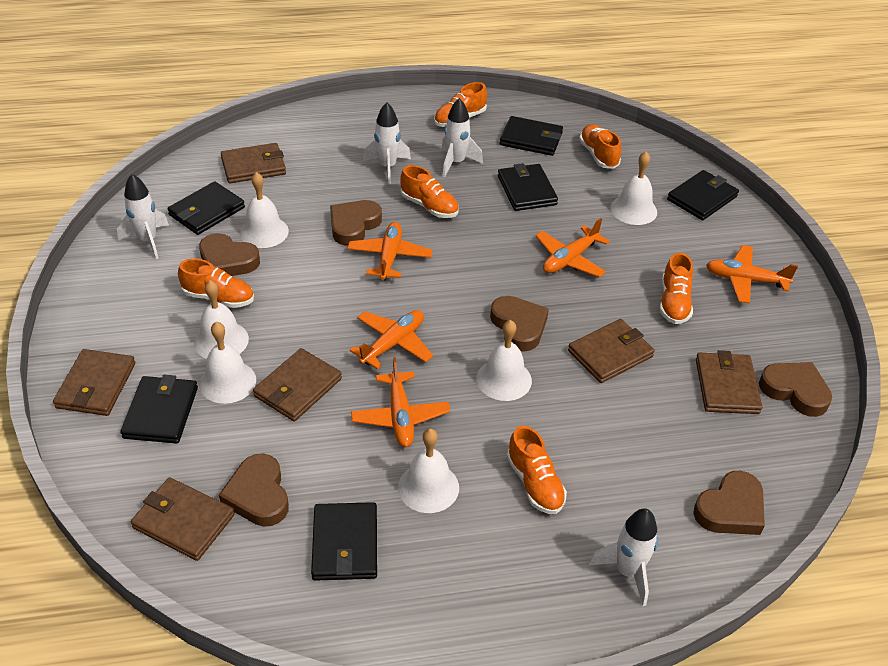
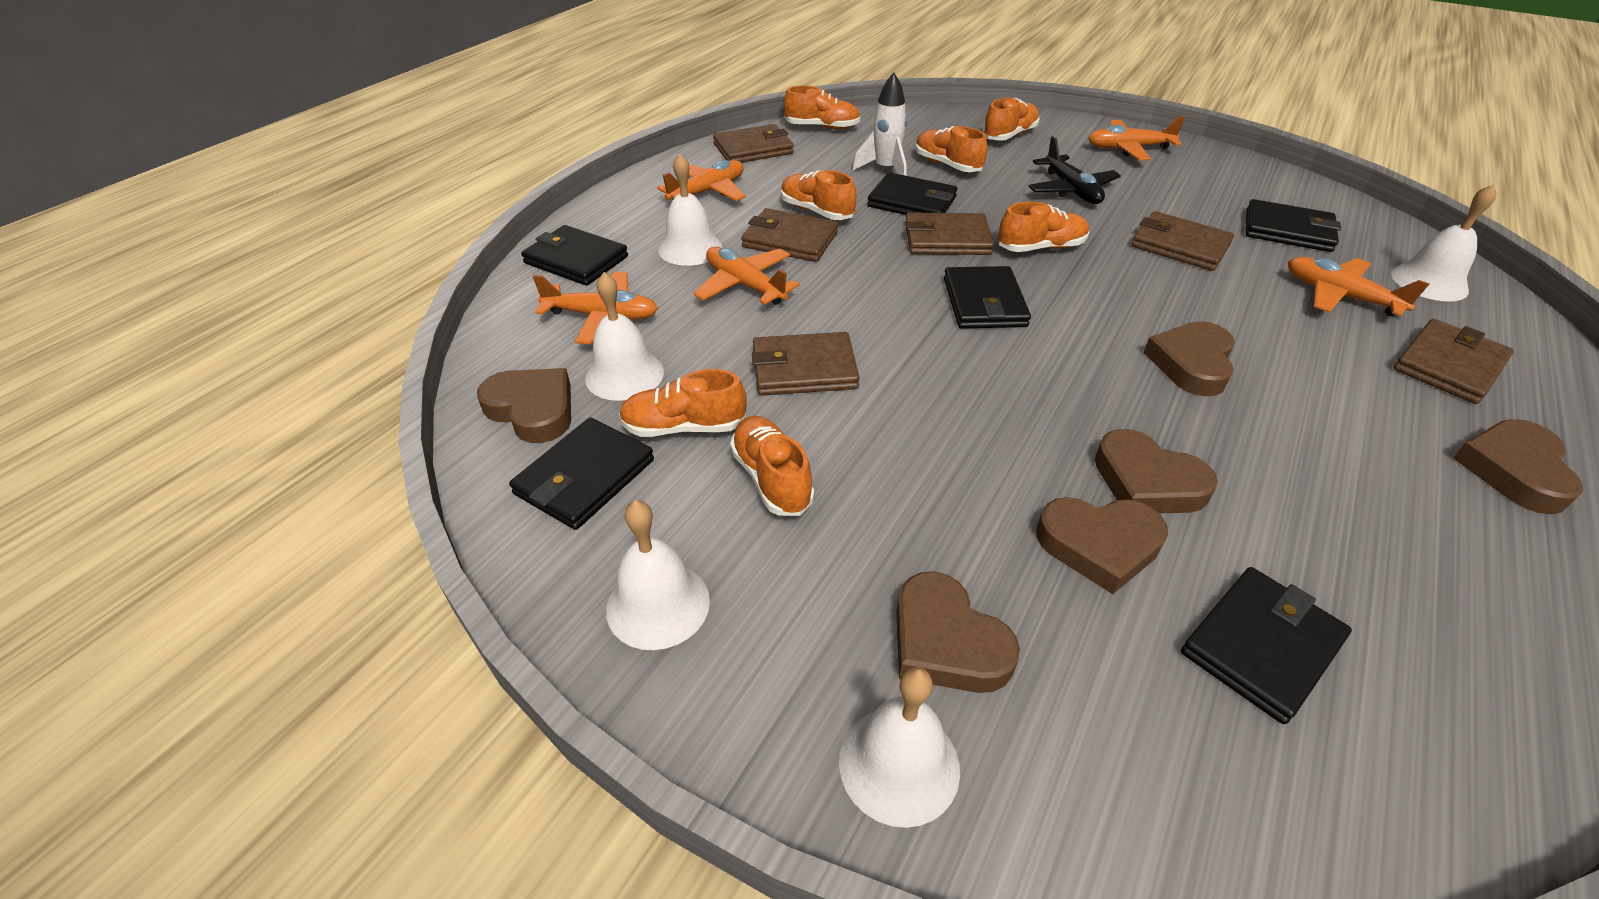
black plane: 0 -> 1
orange shoe: 6 -> 7
white bell: 6 -> 5
white rocket: 4 -> 1

